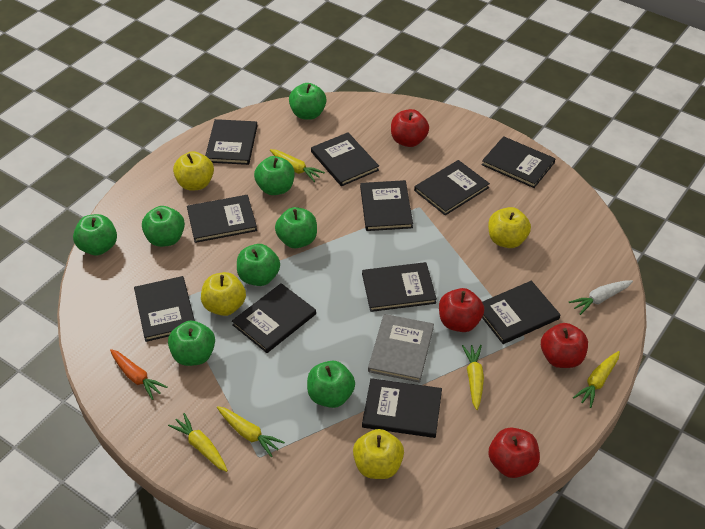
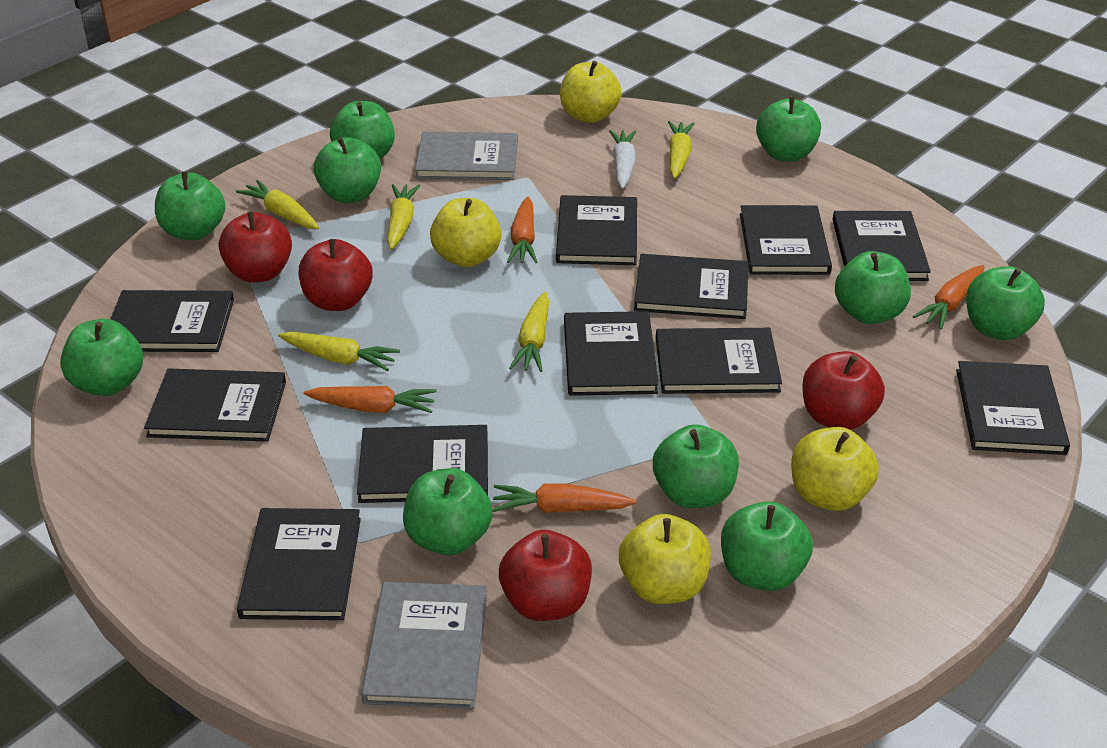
green apple: 8 -> 10
grey book: 1 -> 2
orange carrot: 1 -> 4

